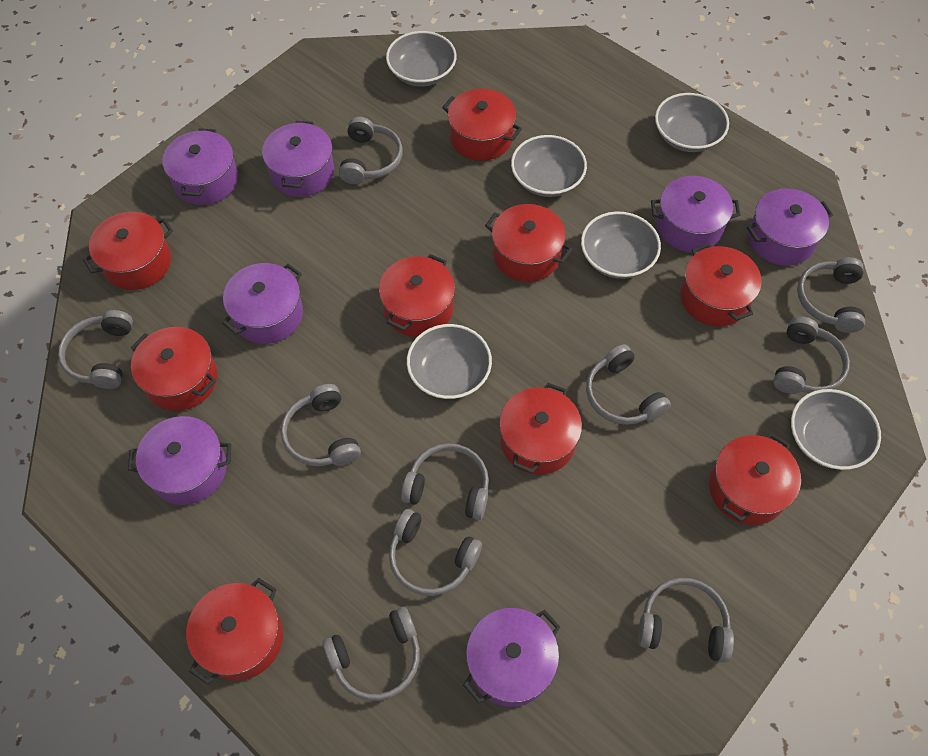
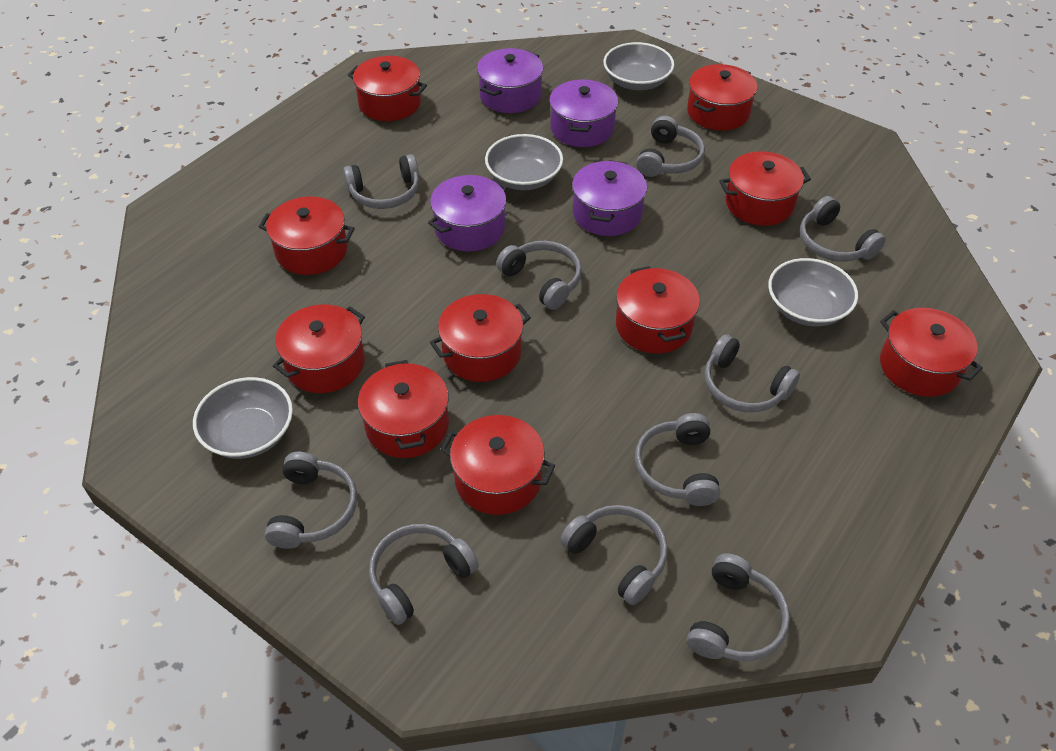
grey bowl: 6 -> 4
purple pot: 7 -> 4
red pot: 9 -> 10

